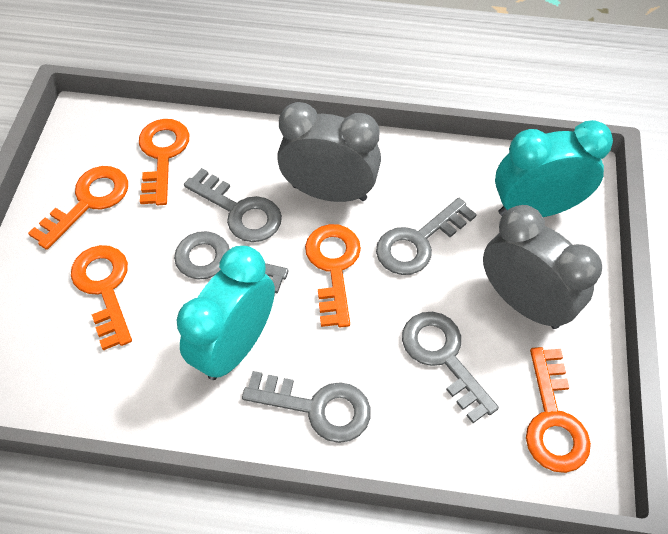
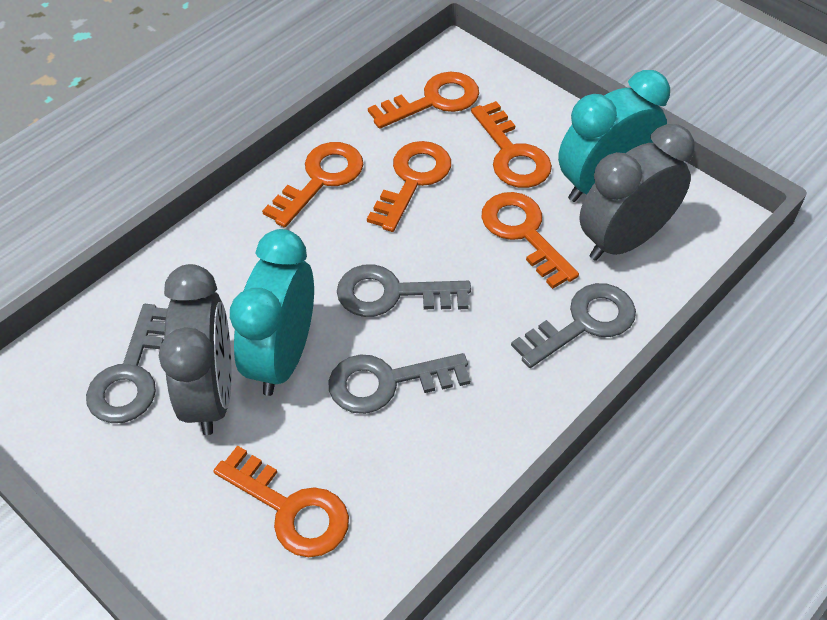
grey key: 5 -> 4
orange key: 5 -> 6

